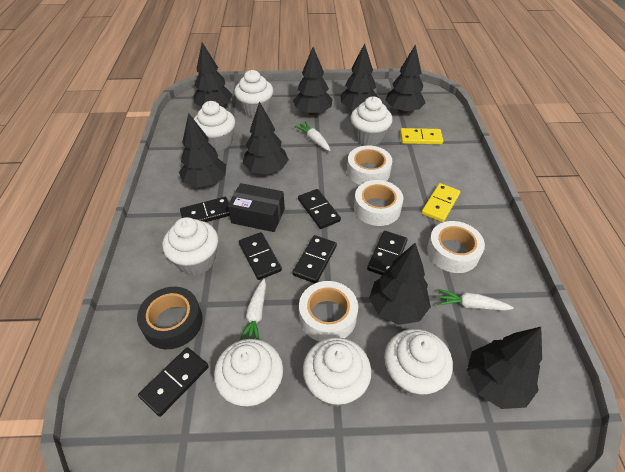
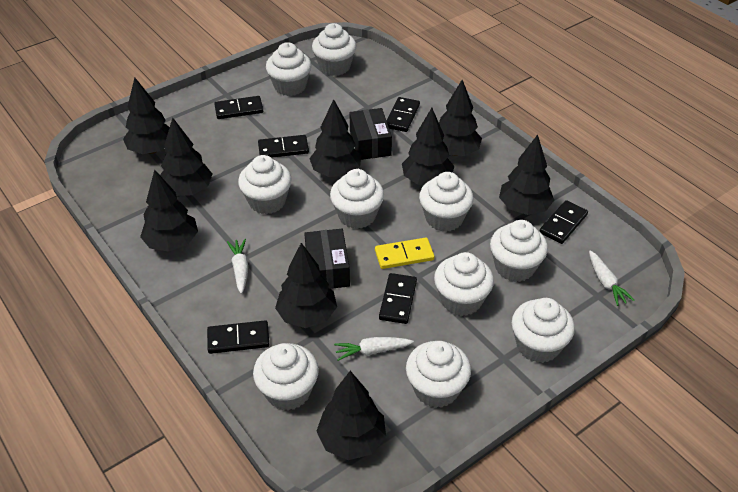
black box: 1 -> 2
black tape: 1 -> 0
black tree: 8 -> 9
white cupcake: 7 -> 10
white tape: 4 -> 0
yellow domino: 2 -> 1

